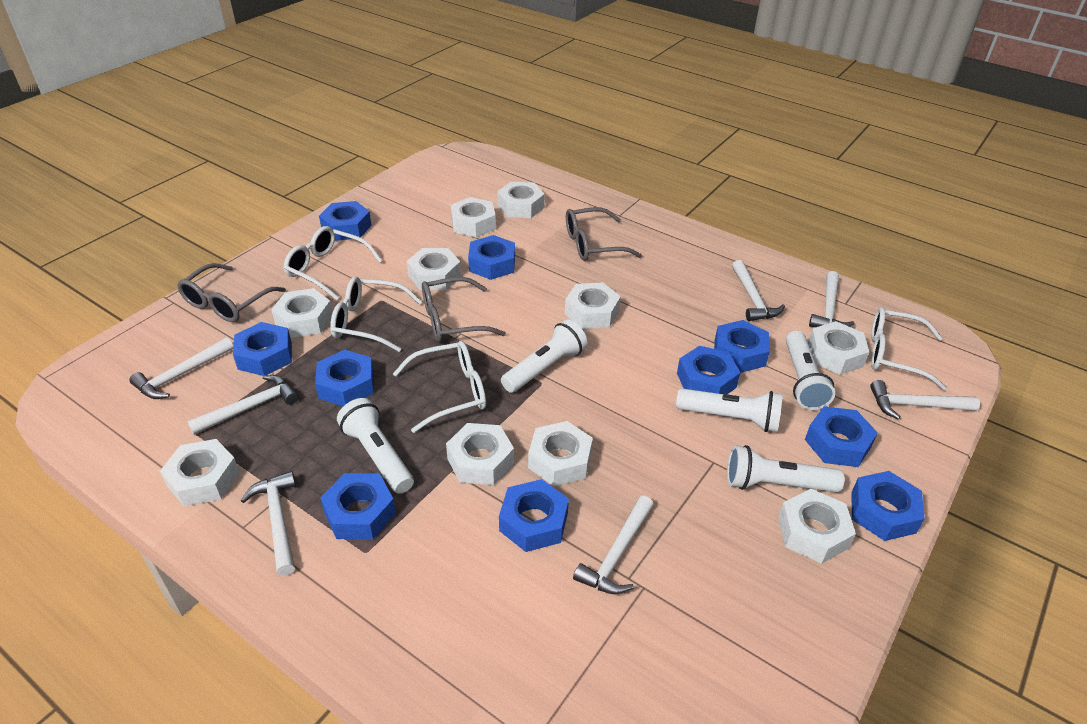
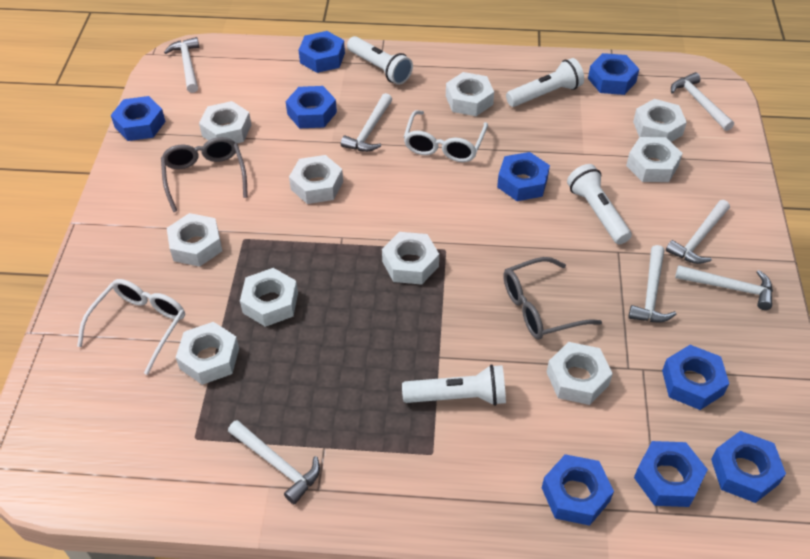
blue nut: 10 -> 9
grey glasses: 3 -> 2
white flashlight: 5 -> 4
white glasses: 4 -> 2

